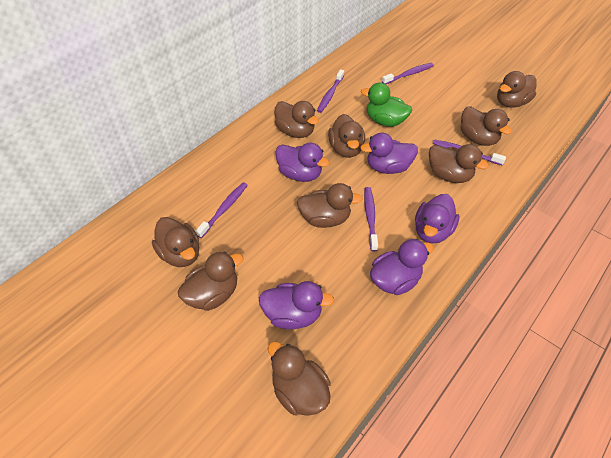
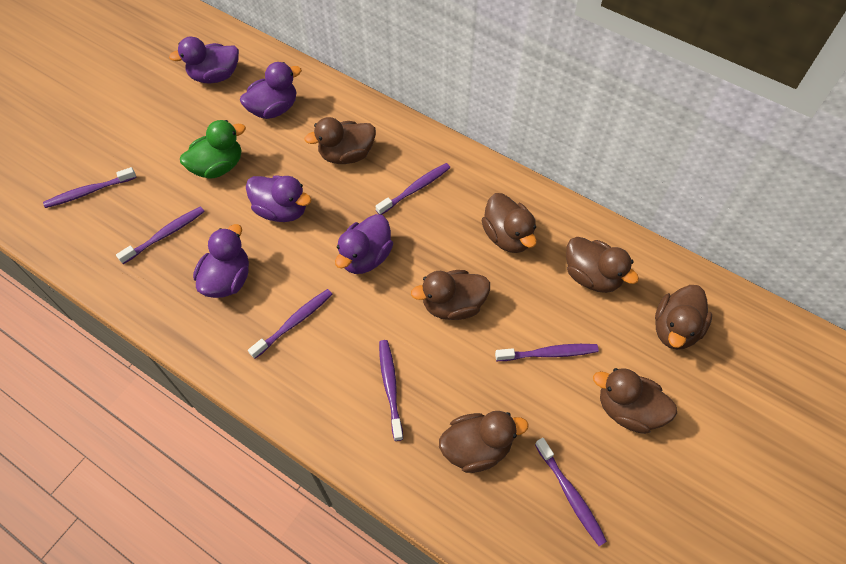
brown duck: 9 -> 7
purple toothbrush: 5 -> 7

